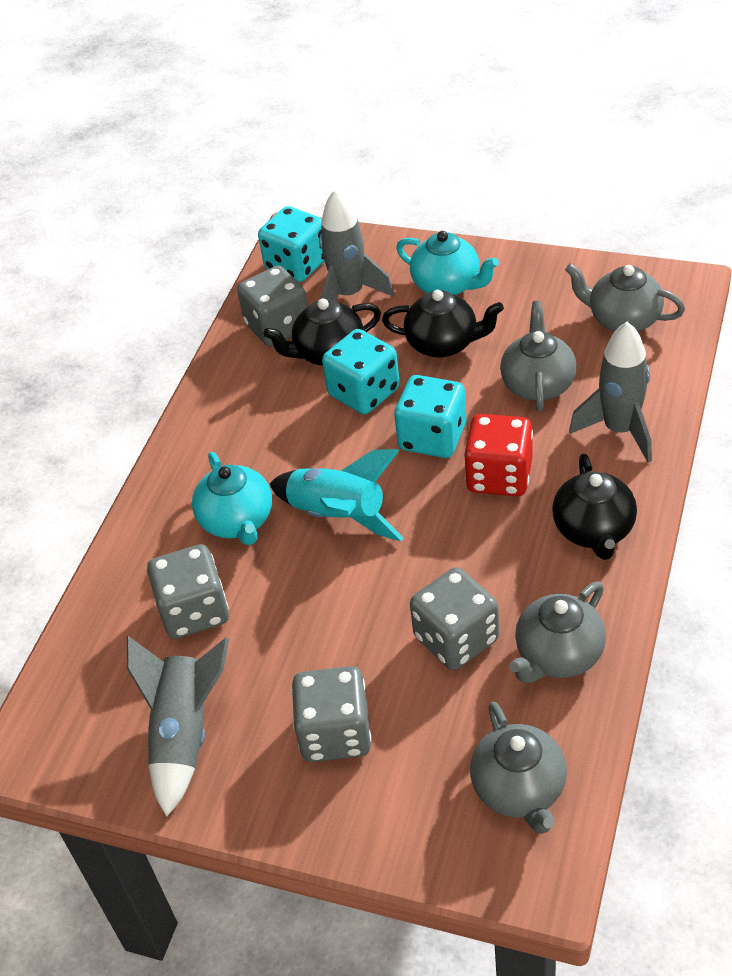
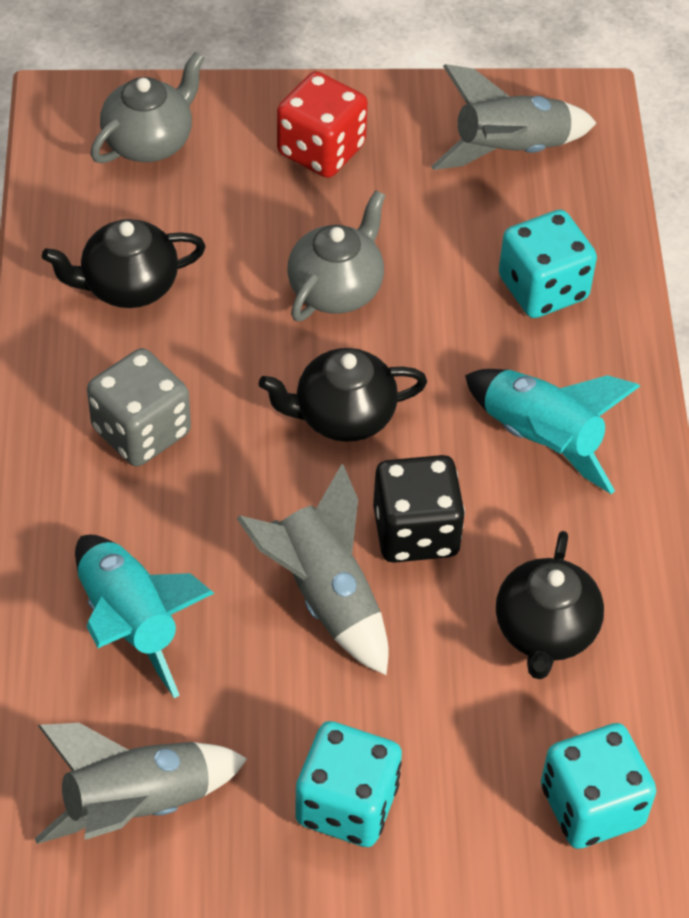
black dice: 0 -> 1
grey dice: 4 -> 1
grey teapot: 4 -> 2
turquoise rocket: 1 -> 2
turquoise teapot: 2 -> 0

